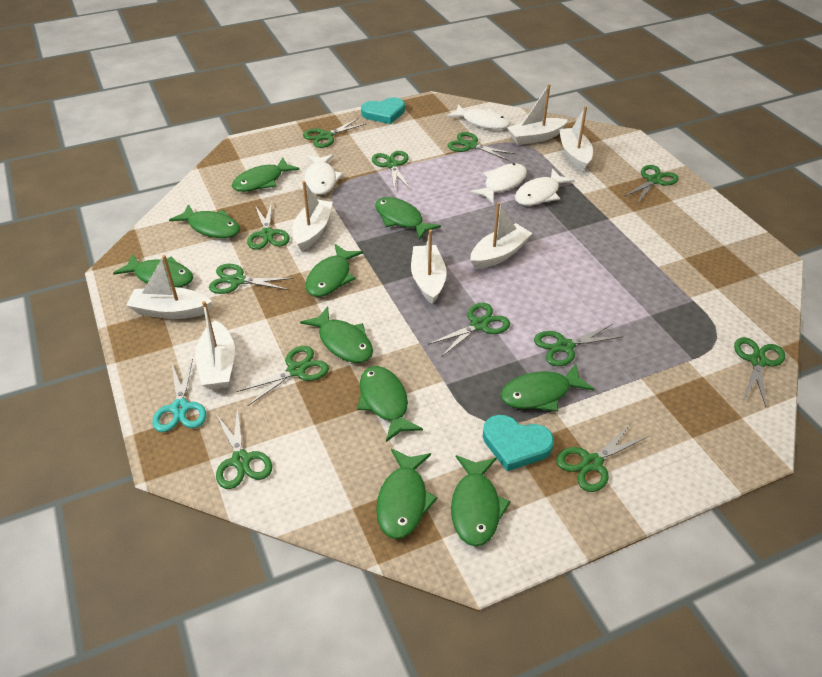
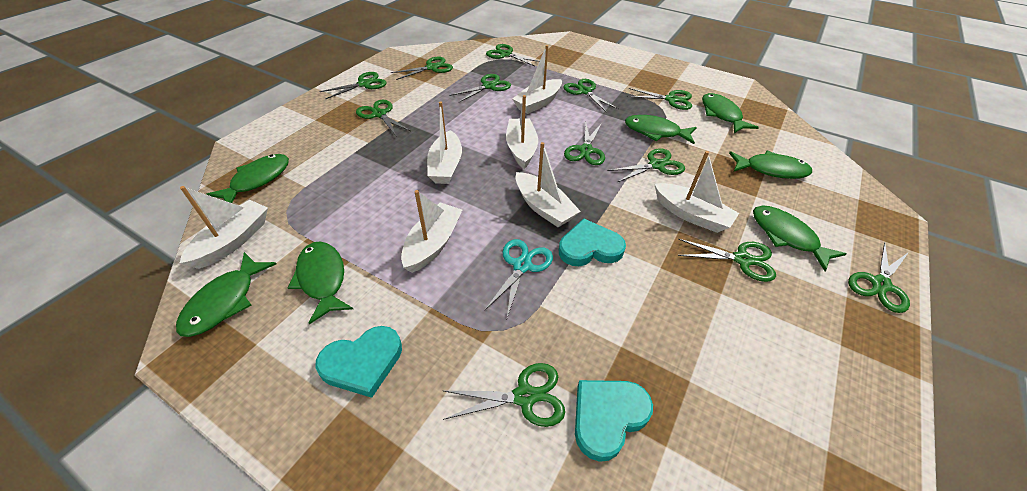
green fish: 10 -> 7
turquoise heart: 2 -> 3
white fish: 4 -> 0

